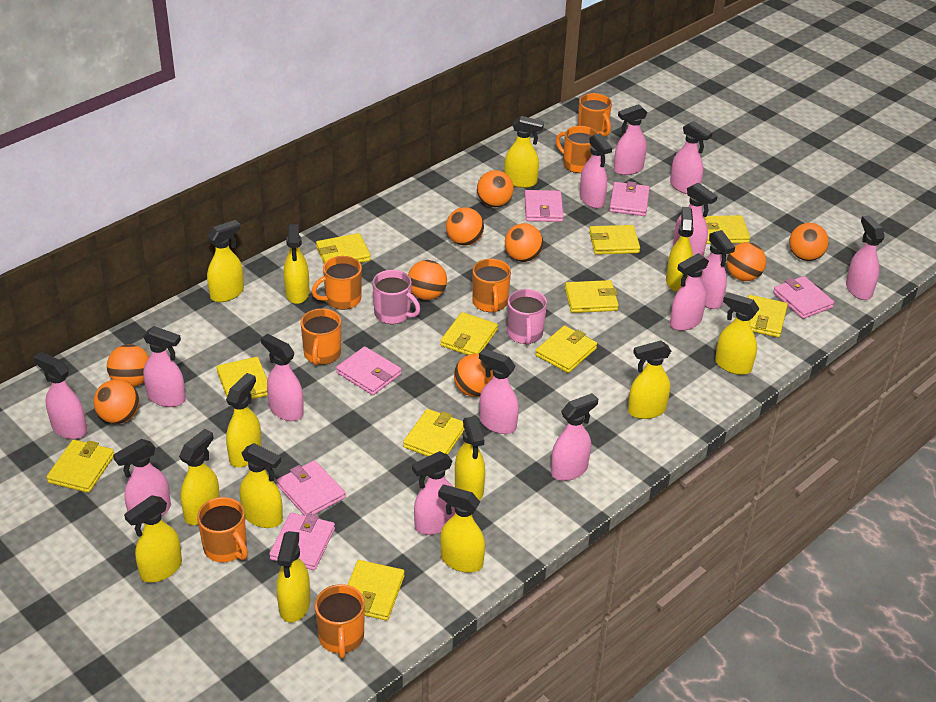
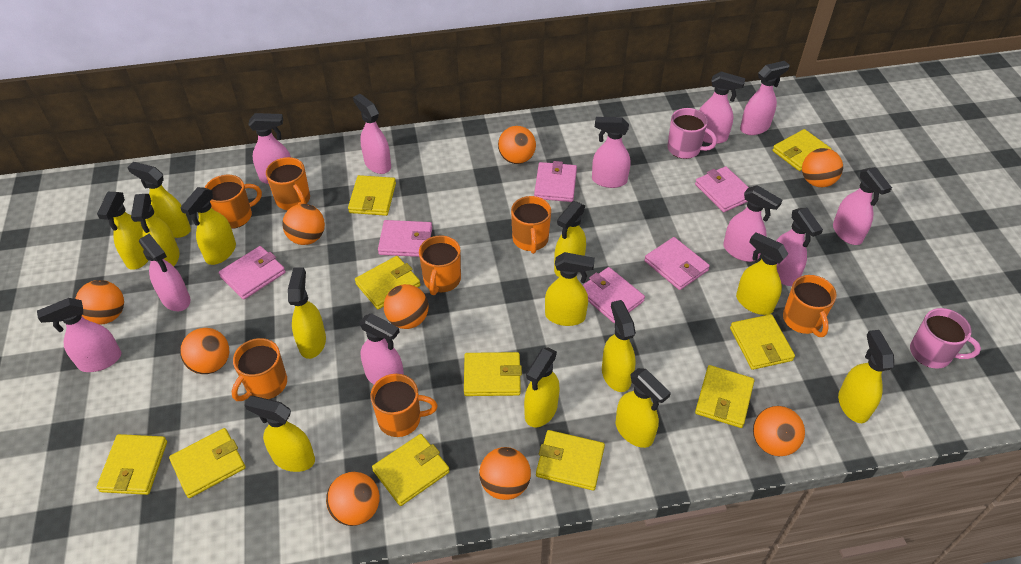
pink spray bottle: 14 -> 11
yellow wallet: 11 -> 10

